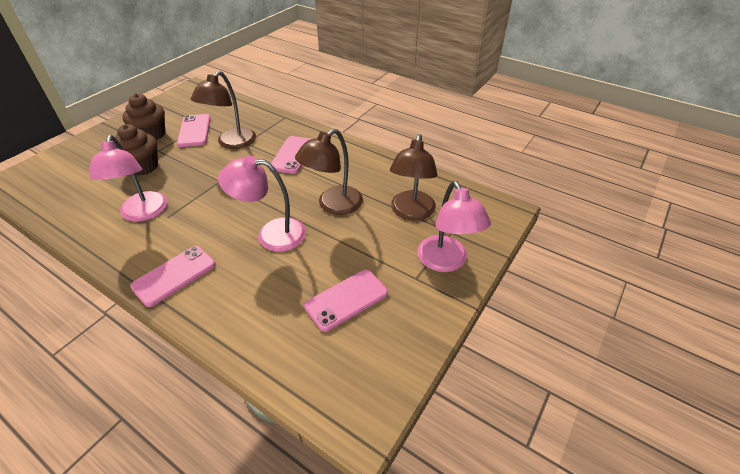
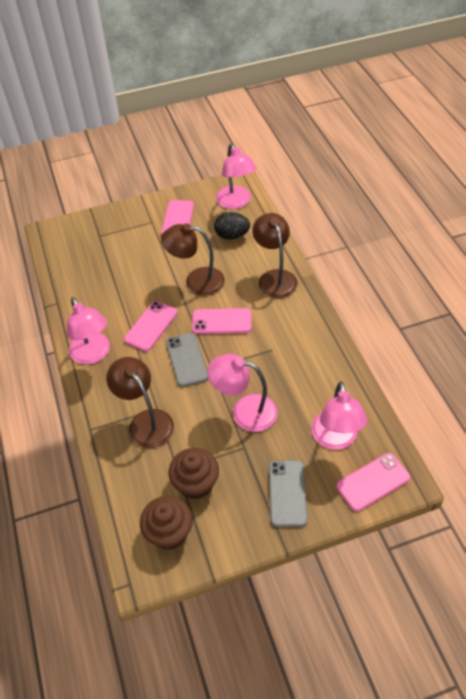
black egg: 0 -> 1
grey phone: 0 -> 2
pink lamp: 3 -> 4

